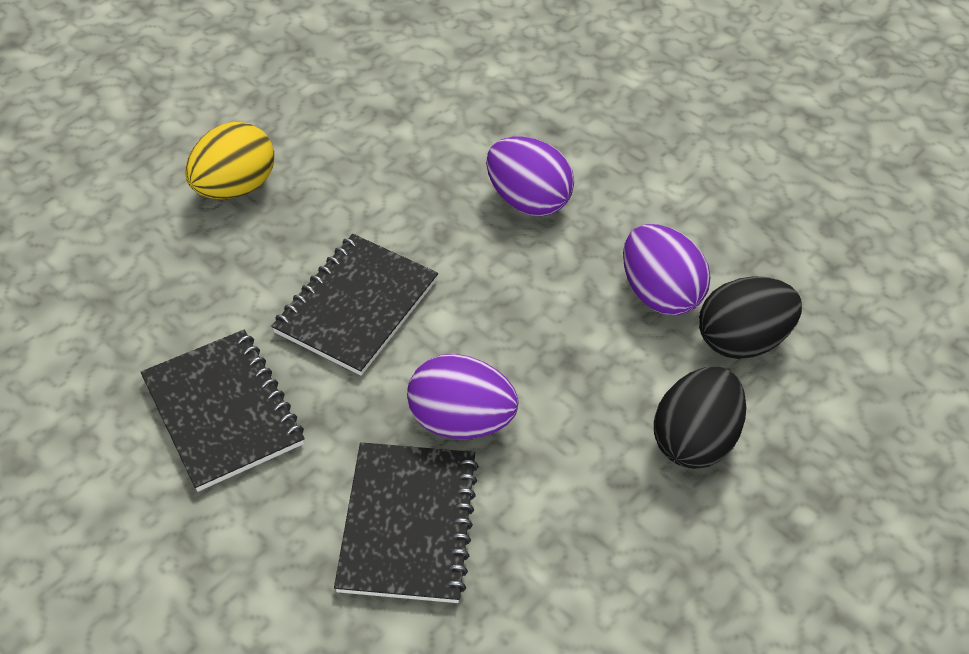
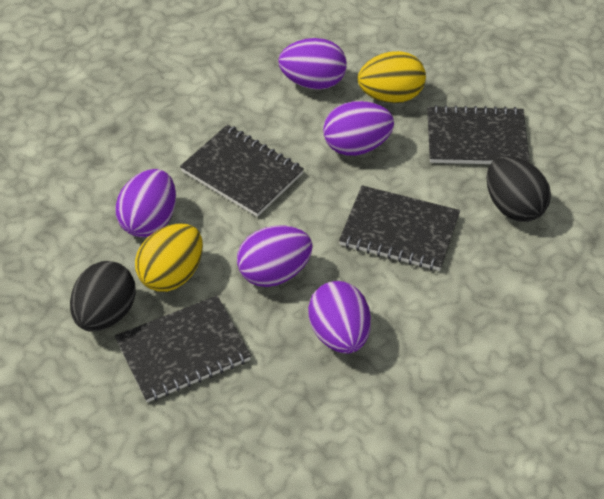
black notebook: 3 -> 4
purple egg: 3 -> 5
yellow egg: 1 -> 2

